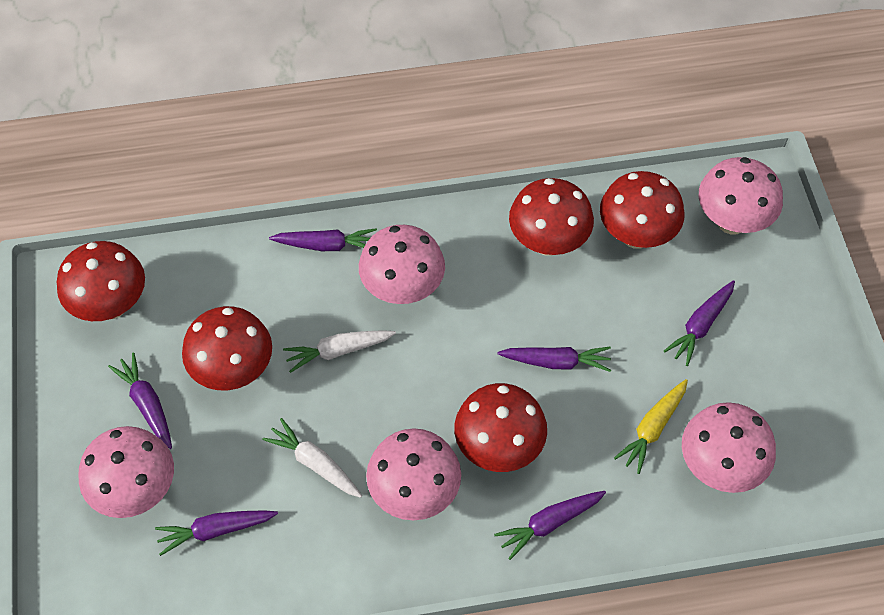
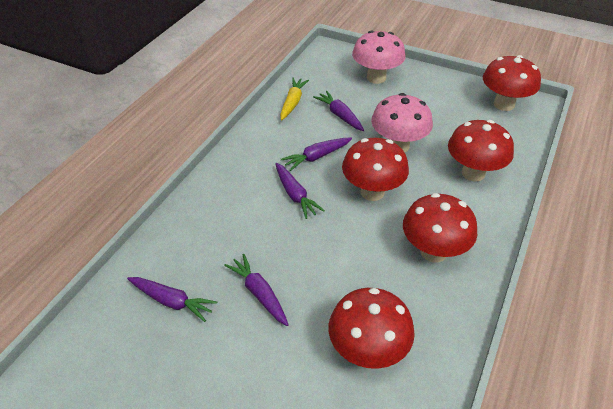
pink mushroom: 5 -> 2
purple carrot: 6 -> 5
white carrot: 2 -> 0

